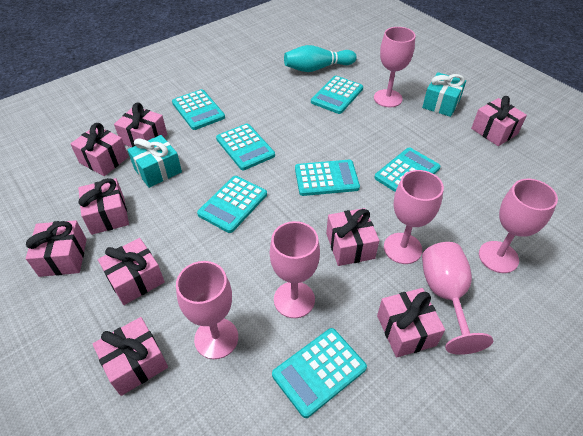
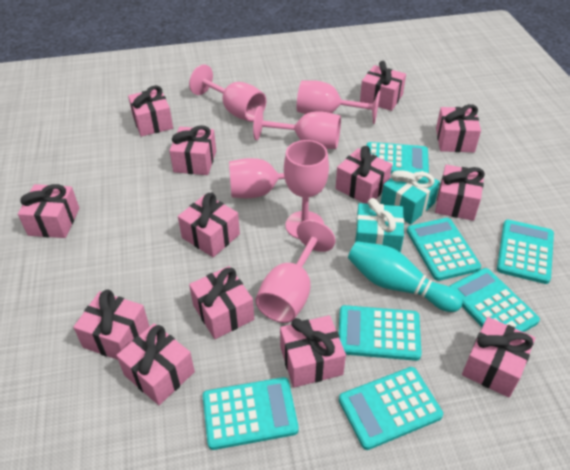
pink gift: 9 -> 13

